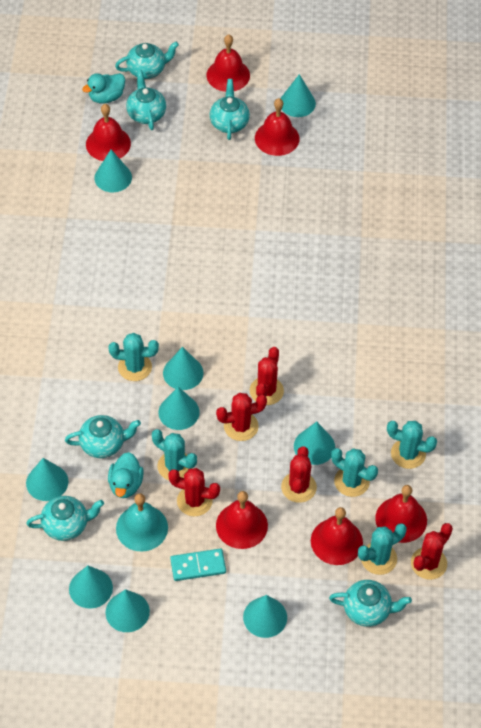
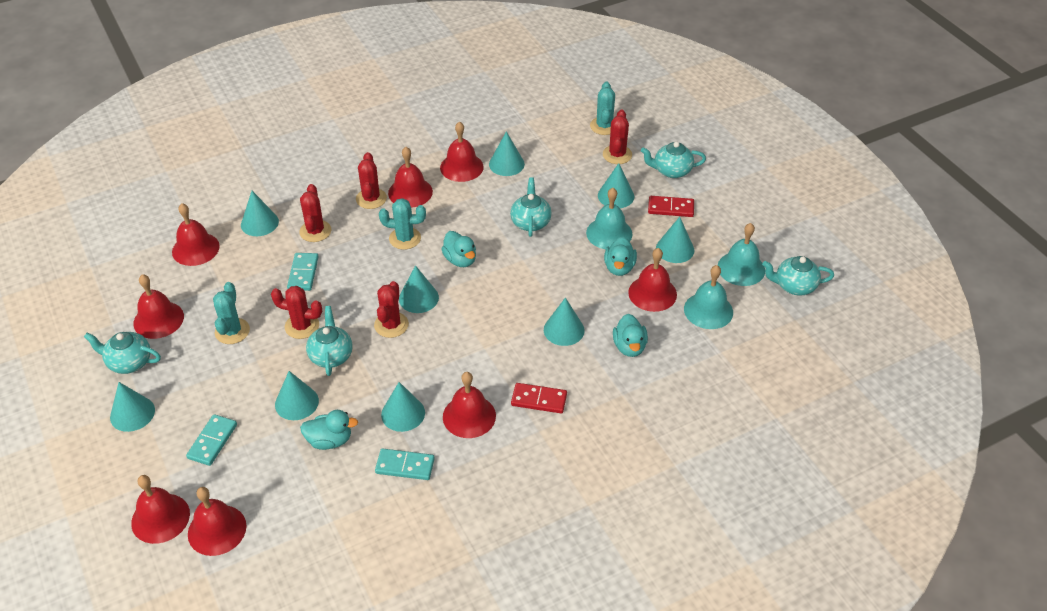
red bell: 6 -> 8
red domino: 0 -> 2
turquoise bell: 1 -> 3
turquoise cactus: 5 -> 3
turquoise domino: 1 -> 3
turquoise duck: 2 -> 4
turquoise teapot: 6 -> 5

